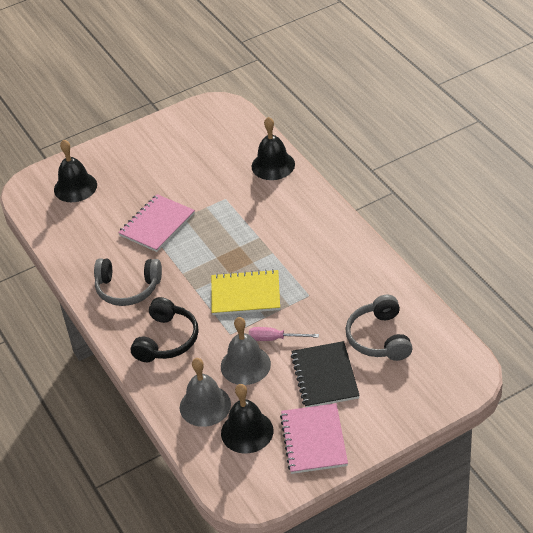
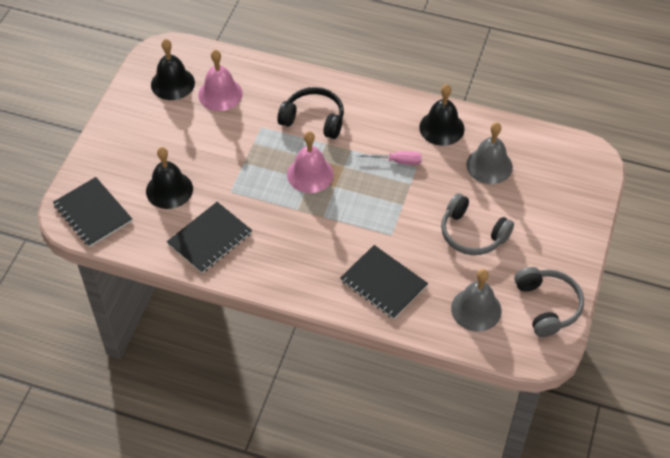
black notebook: 1 -> 3
pink bell: 0 -> 2
pink notebook: 2 -> 0
yellow notebook: 1 -> 0

